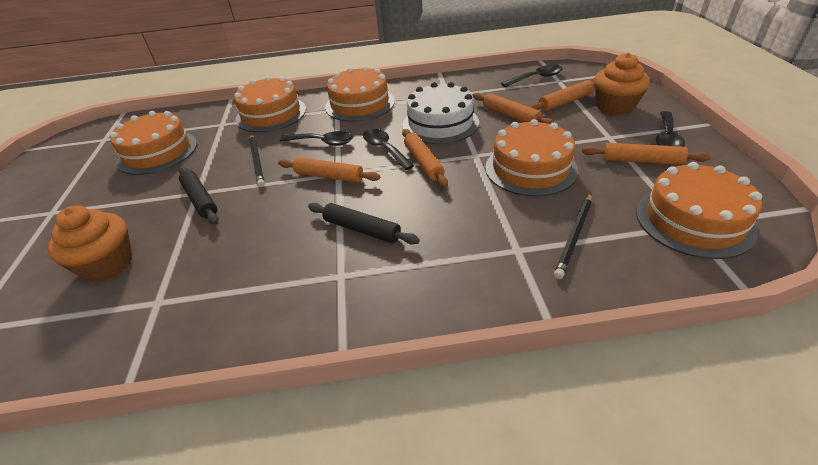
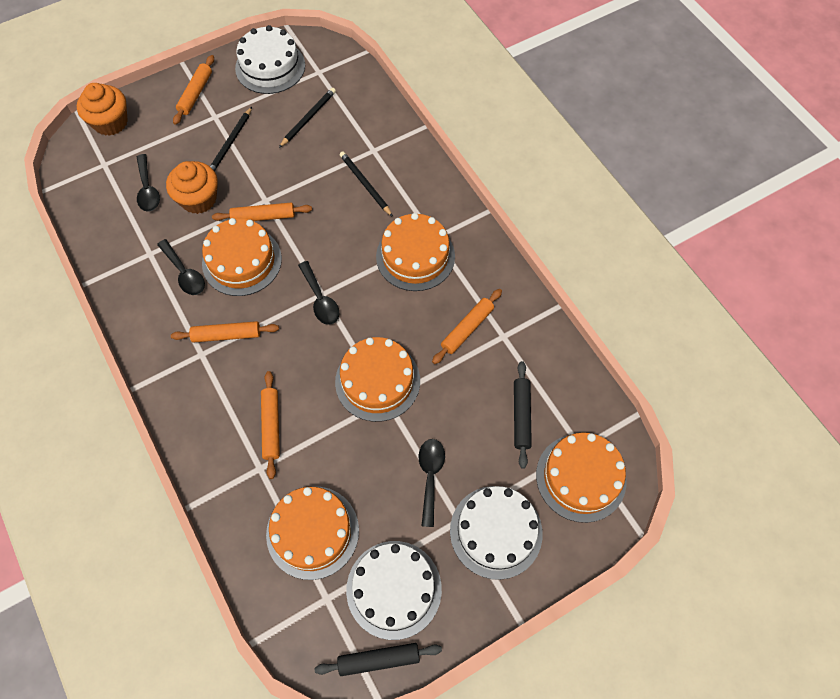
black pencil: 2 -> 3
white cake: 1 -> 3

